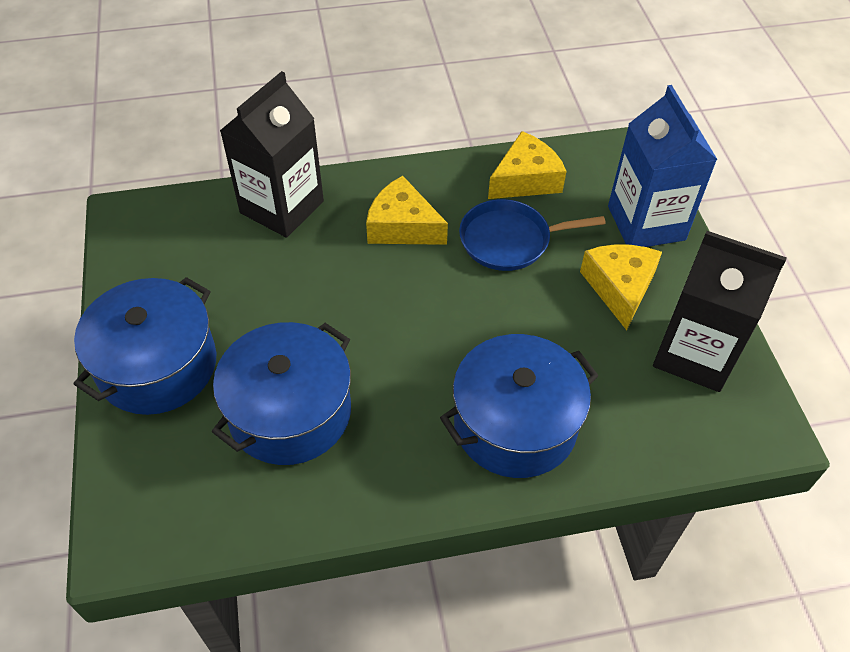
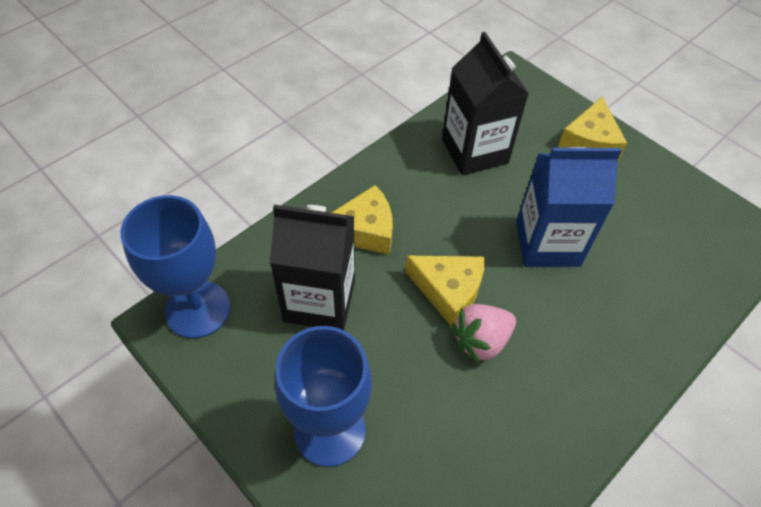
blue goblet: 0 -> 2
blue pan: 1 -> 0
blue pot: 3 -> 0
pink strawberry: 0 -> 1

